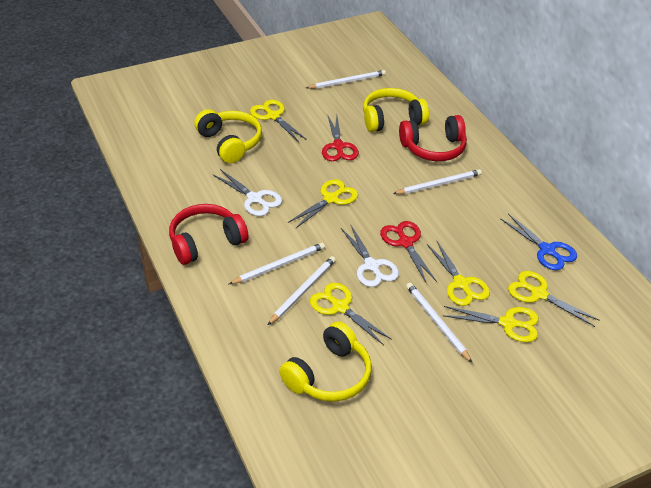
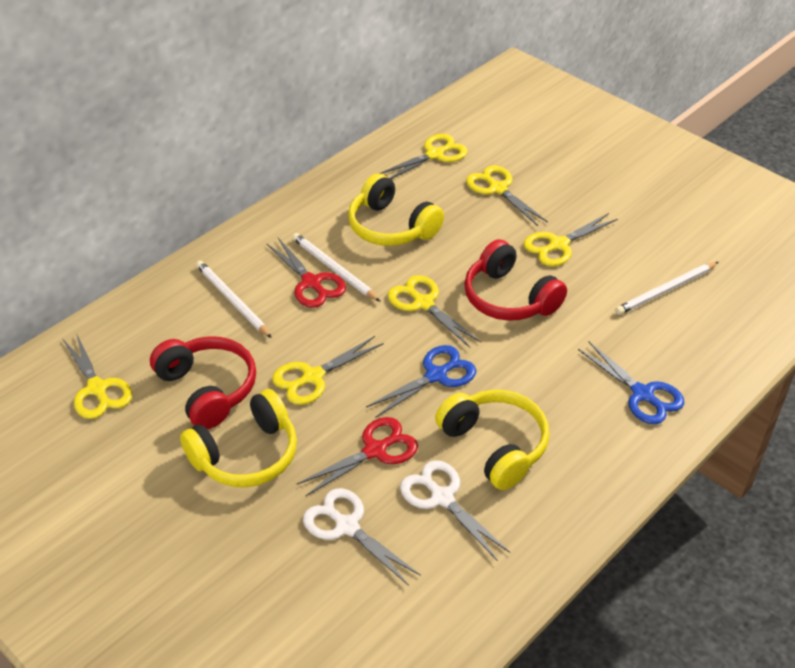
blue scissors: 1 -> 2
white pencil: 5 -> 3

